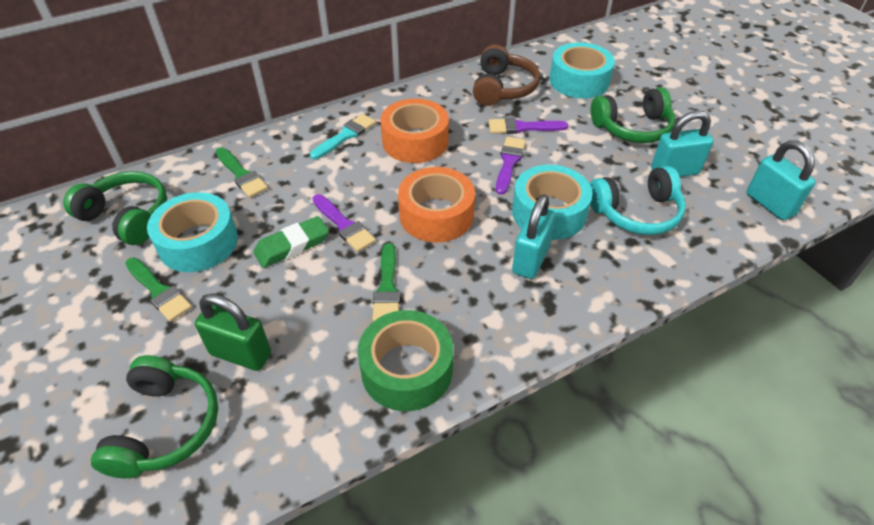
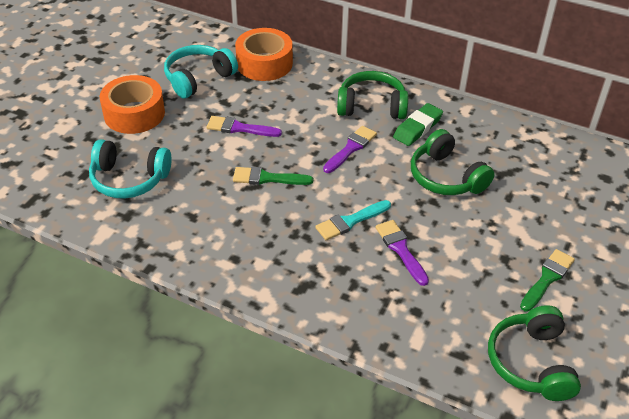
brown headphones: 1 -> 0
green brush: 3 -> 2
green padlock: 1 -> 0
green tape: 1 -> 0
turquoise headphones: 1 -> 2
turquoise padlock: 3 -> 0
turquoise tape: 3 -> 0

